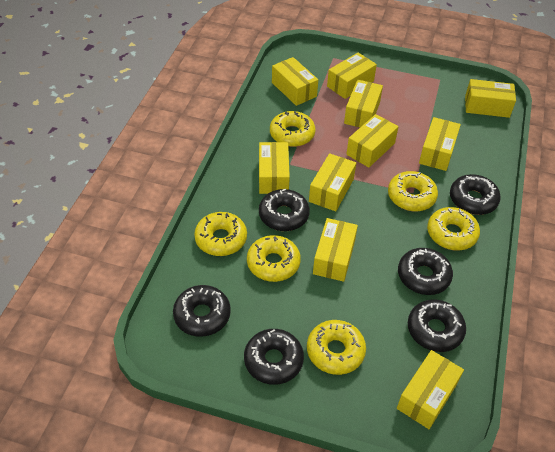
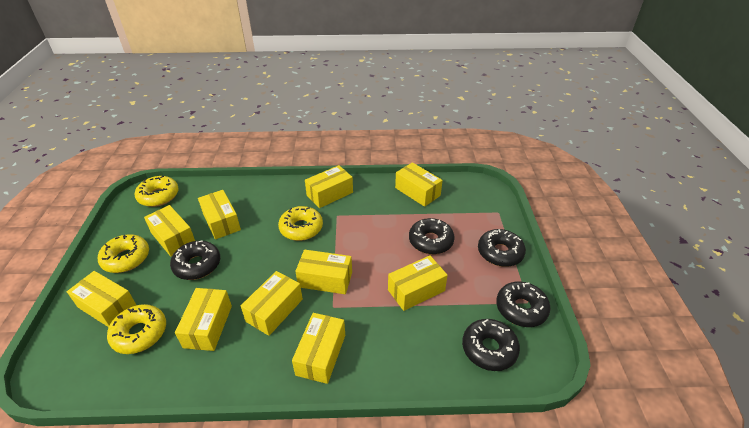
black donut: 6 -> 5
yellow donut: 6 -> 4

